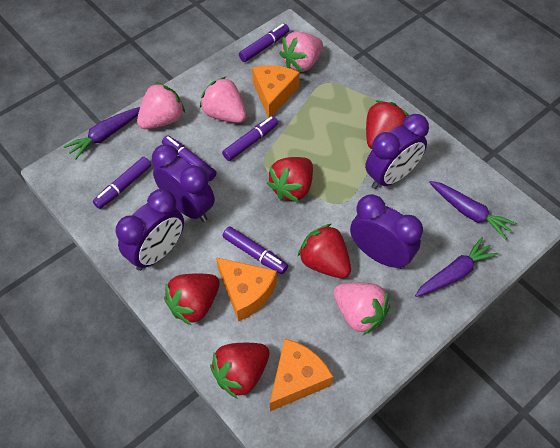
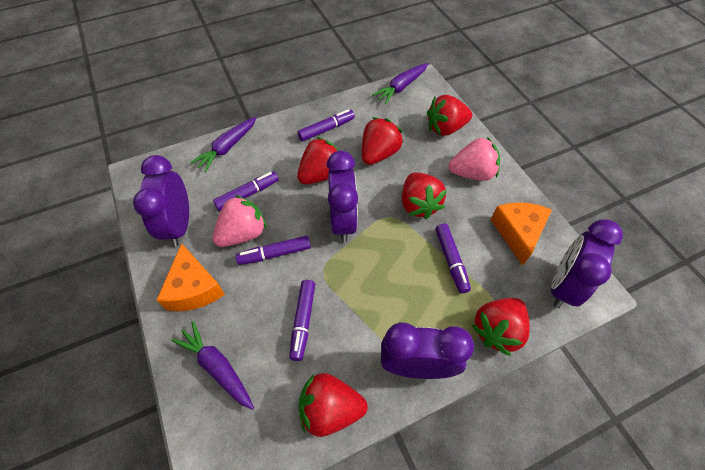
orange cheese: 3 -> 2
pink strawberry: 4 -> 2
red strawberry: 5 -> 6

